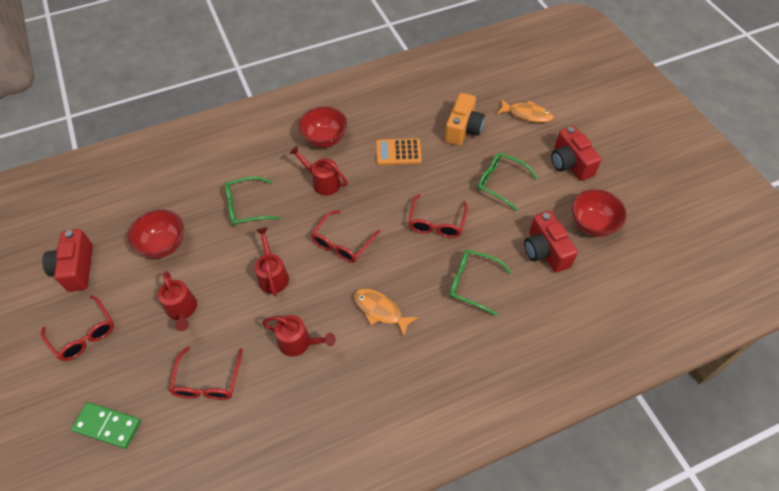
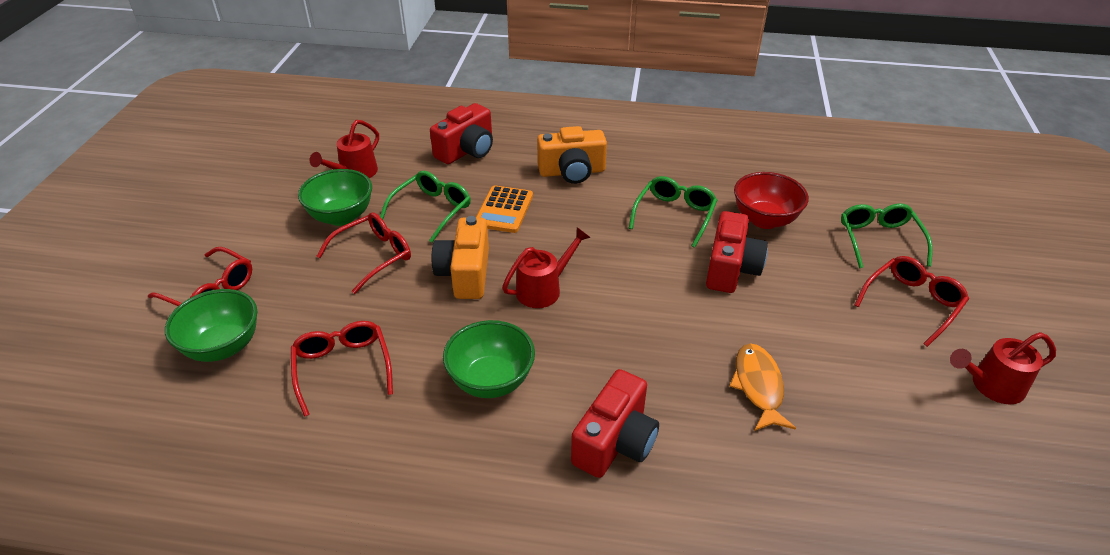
green bowl: 0 -> 3
green domino: 1 -> 0
orange camera: 1 -> 2
orange fish: 2 -> 1
red bowl: 3 -> 1
red watering can: 4 -> 3

